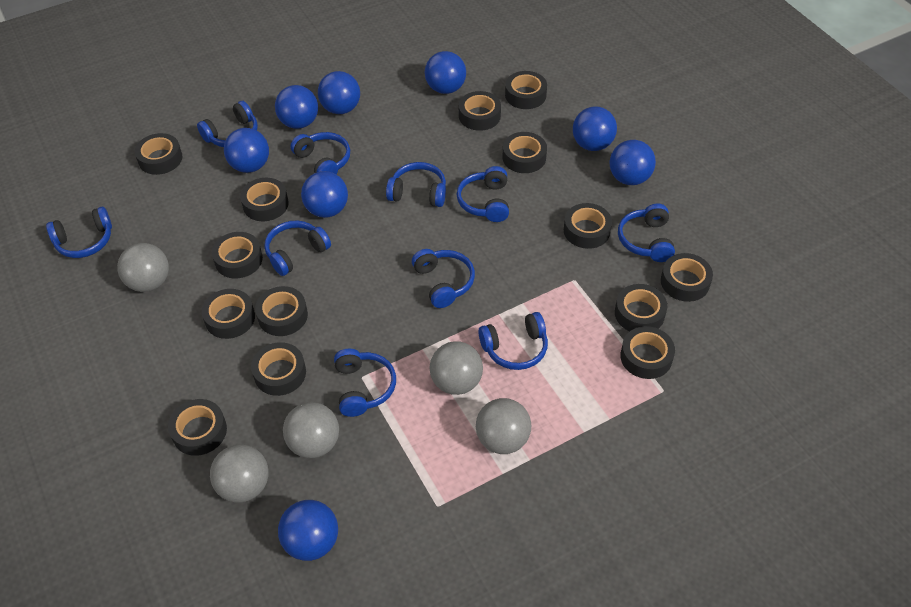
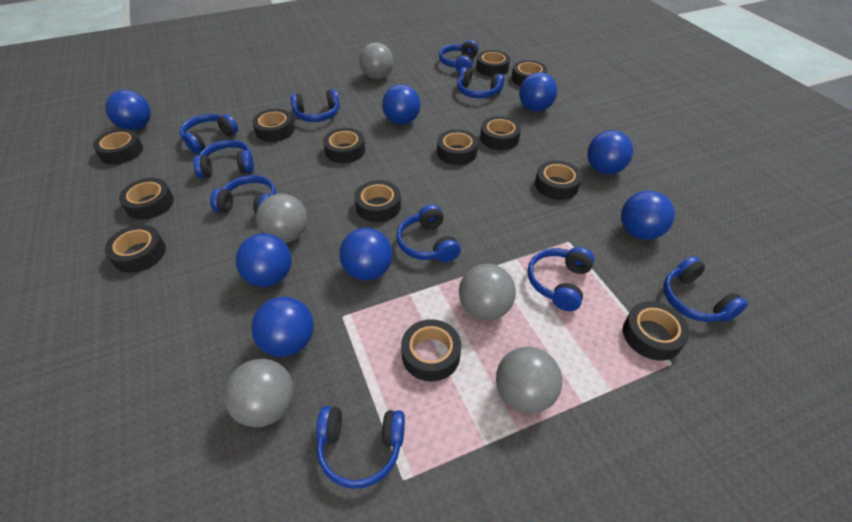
black tape: 14 -> 13

